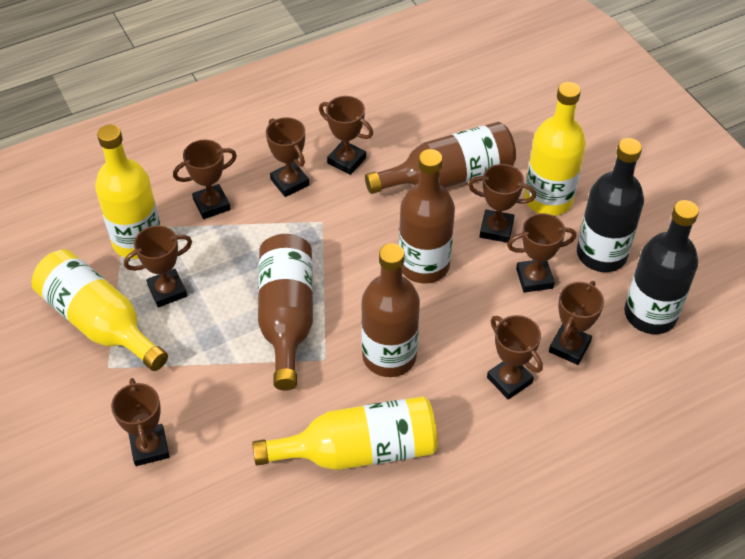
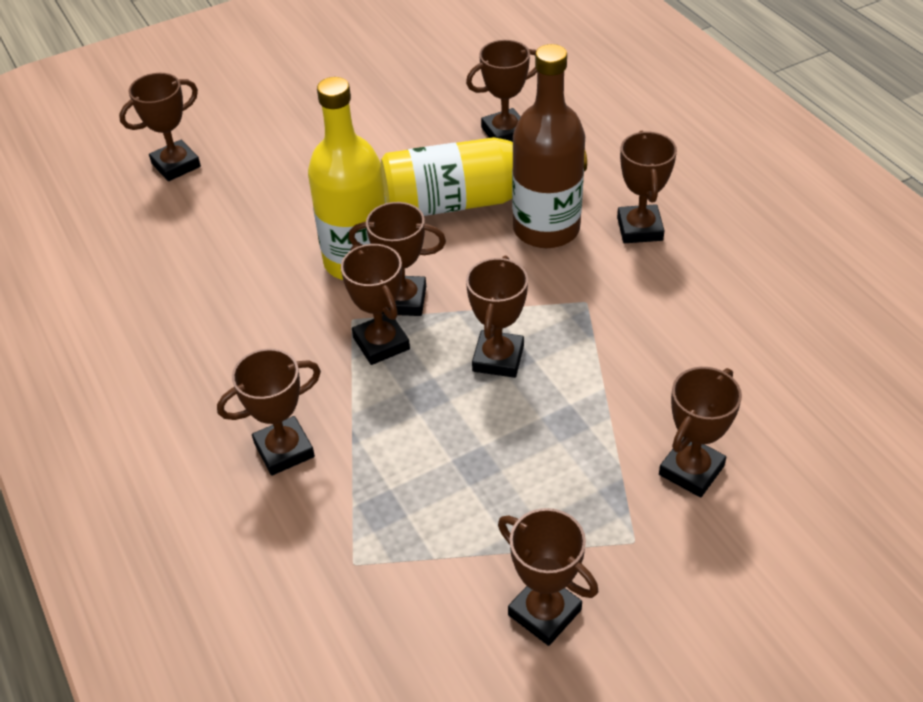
black bottle: 2 -> 0
brown bottle: 4 -> 1
yellow bottle: 4 -> 2

